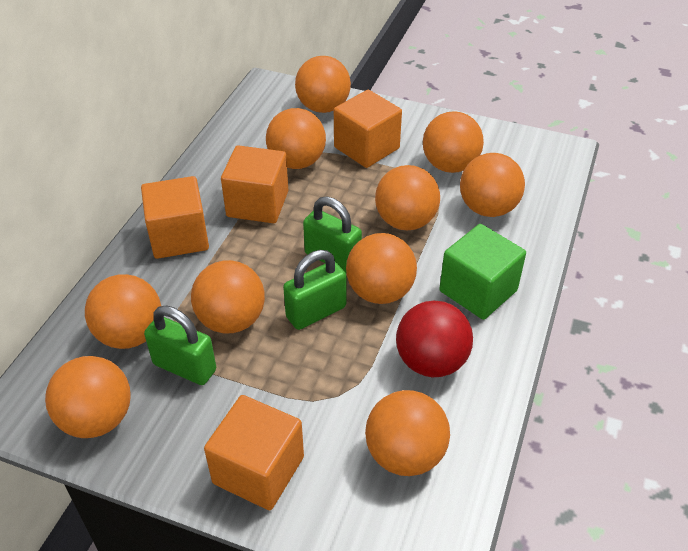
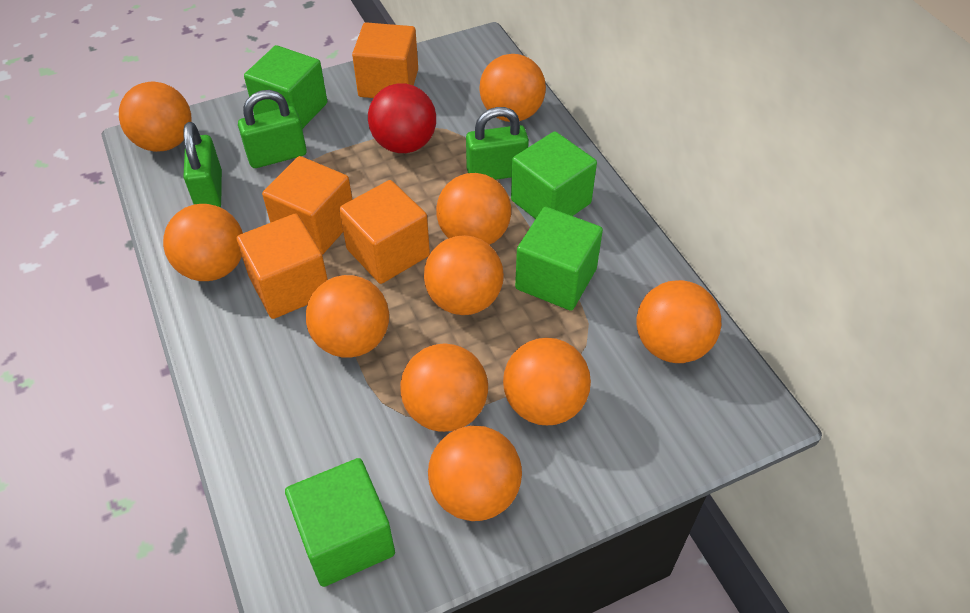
green cube: 1 -> 4

